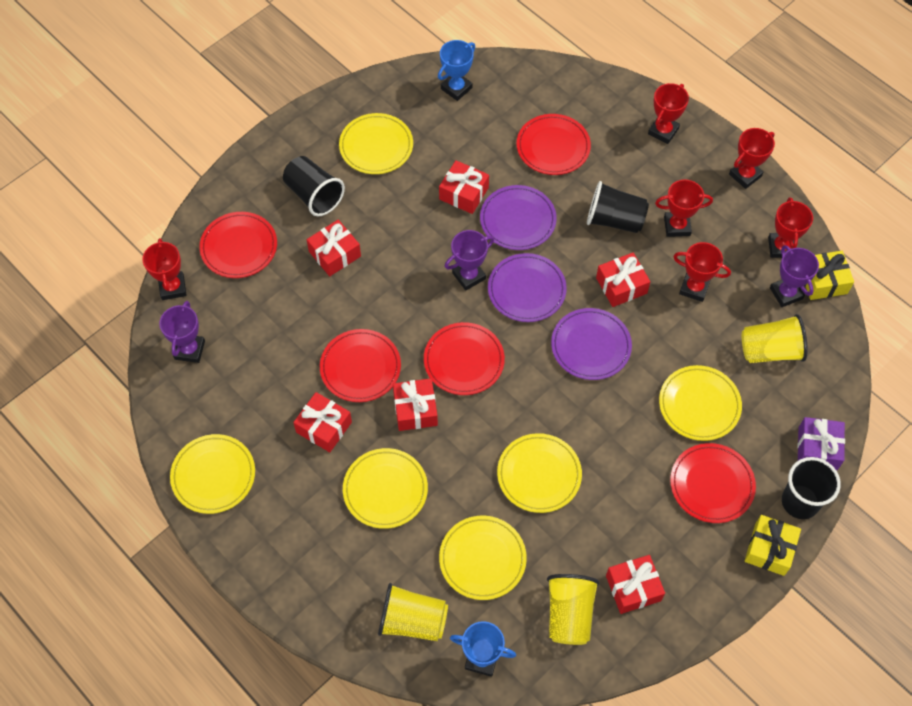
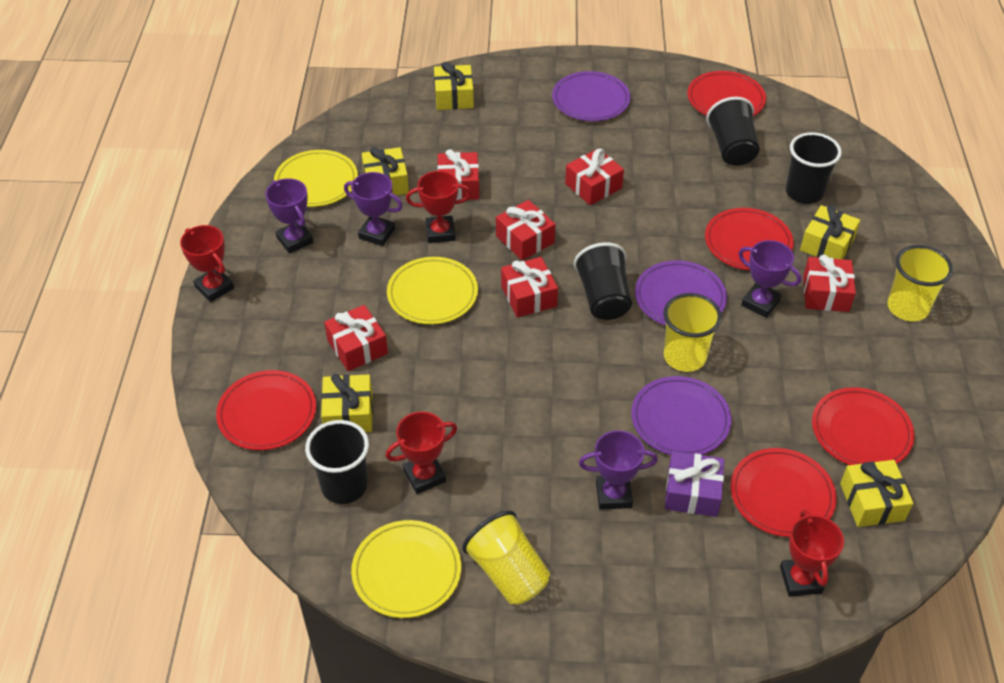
black cup: 3 -> 4
blue trophy: 2 -> 0
purple trophy: 3 -> 4
red trophy: 6 -> 4
yellow gift: 2 -> 5
yellow plate: 6 -> 3

